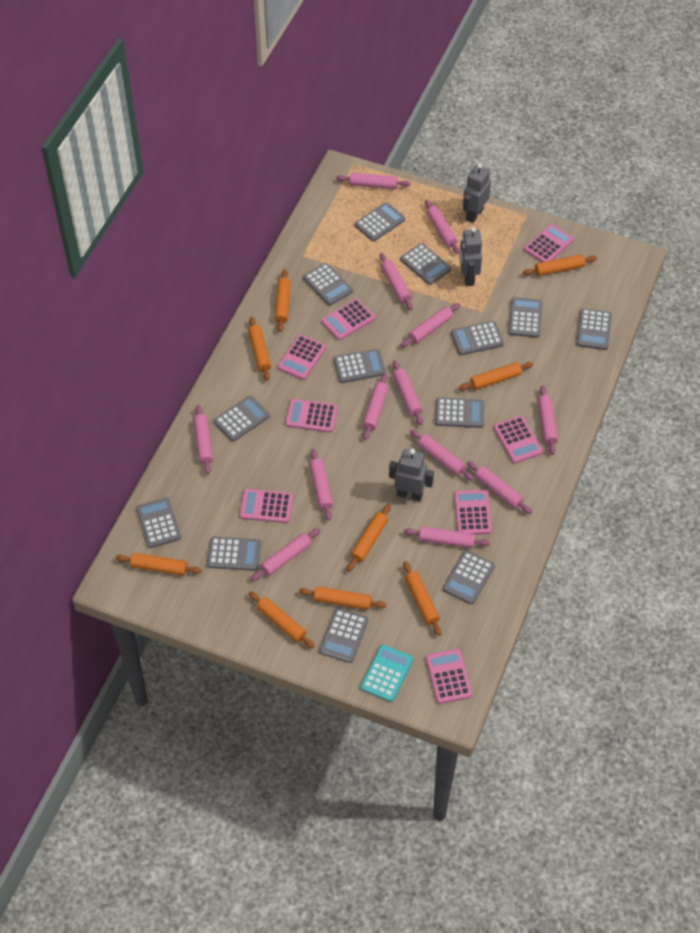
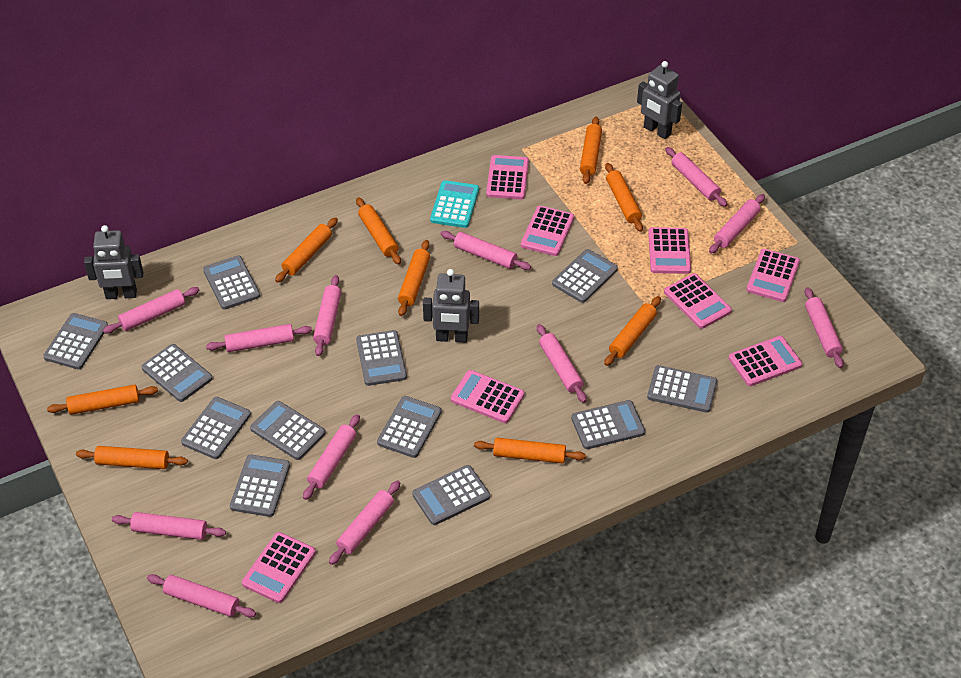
grey calculator: 13 -> 12
pink rolling pin: 13 -> 12

